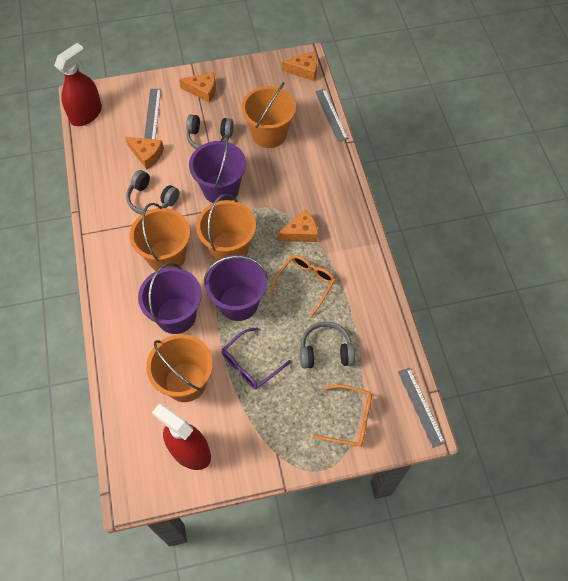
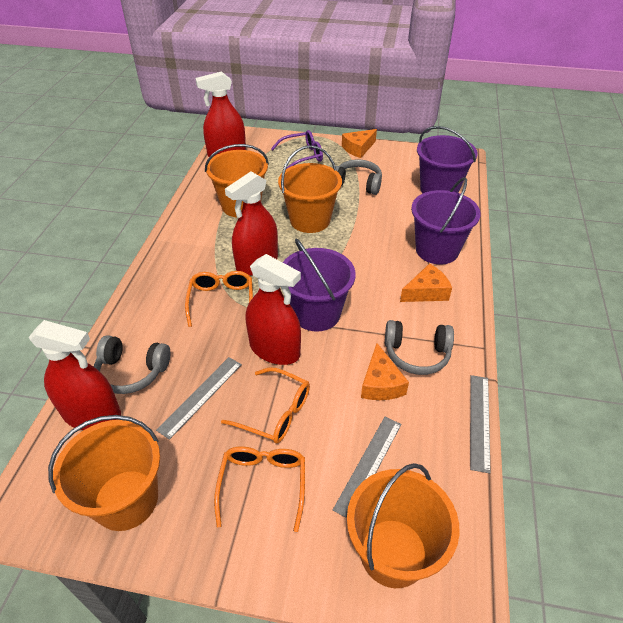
orange cheese: 4 -> 3
orange glasses: 2 -> 3
red spray bottle: 2 -> 4

